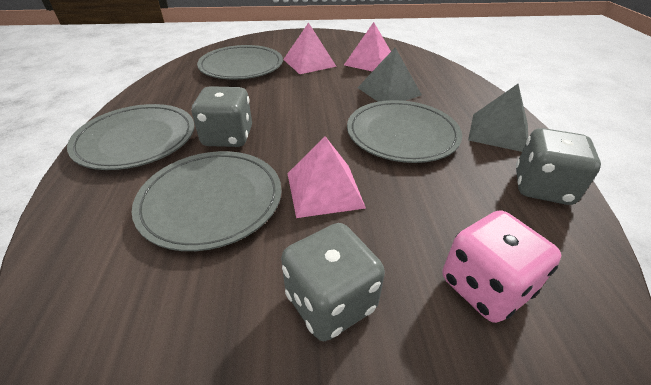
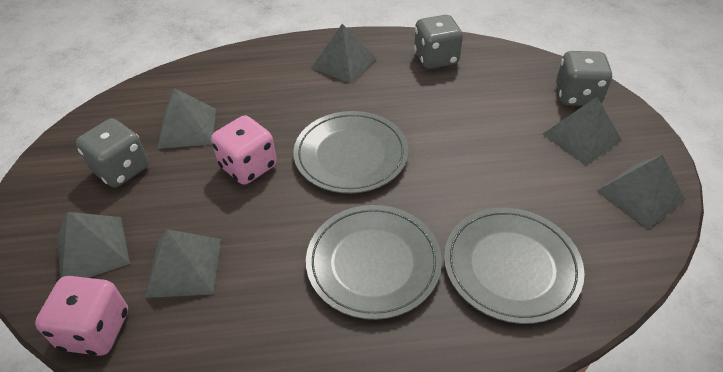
grey plate: 4 -> 3
grey pyramid: 2 -> 6
pink dice: 1 -> 2
pink pyramid: 3 -> 0

